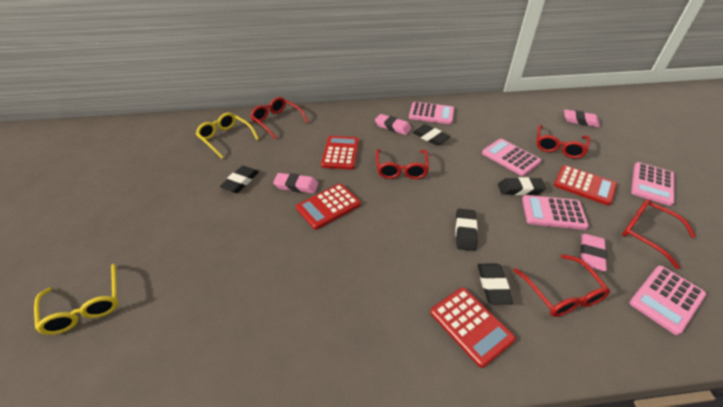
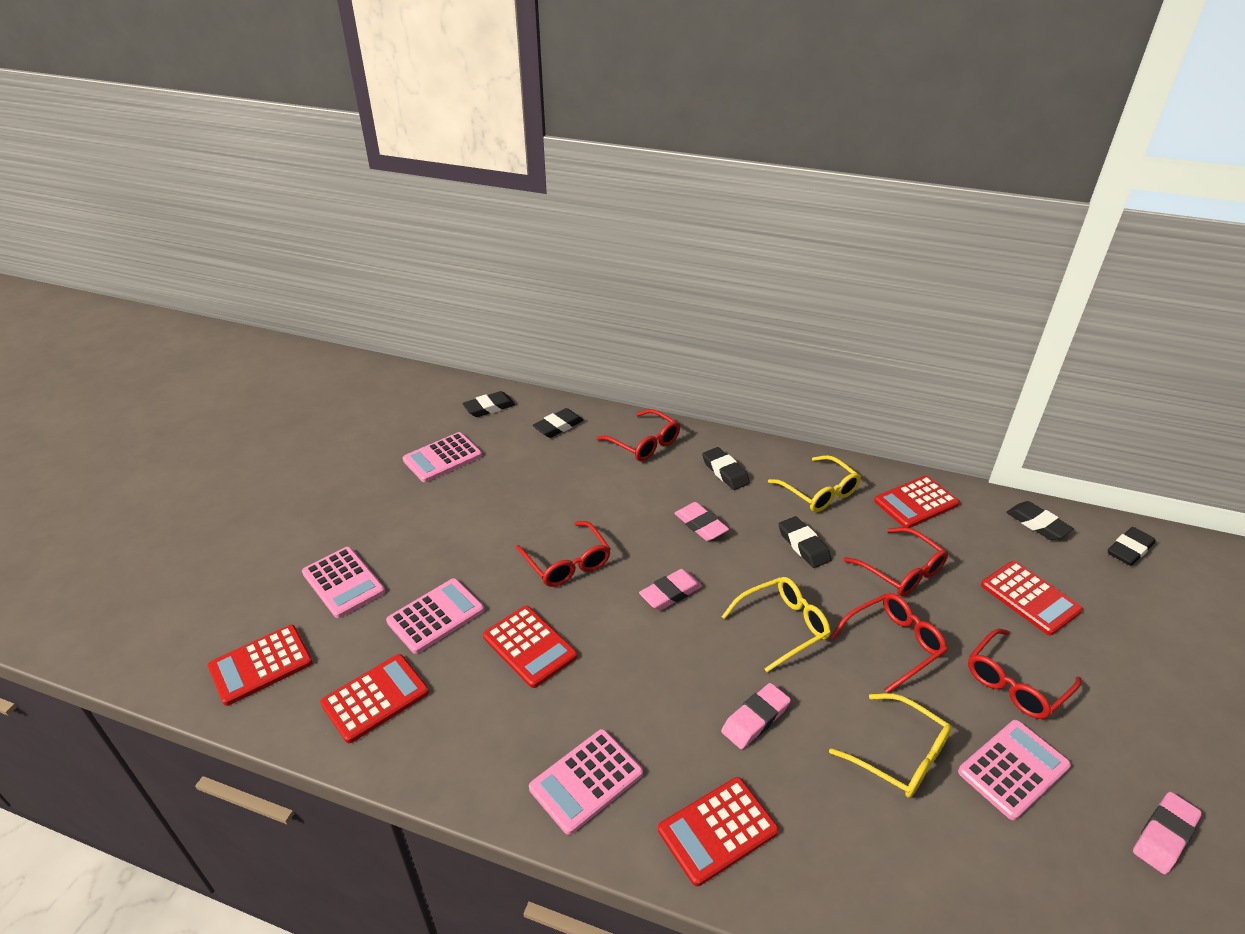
black eraser: 5 -> 6
red calculator: 4 -> 6
yellow glasses: 2 -> 3

